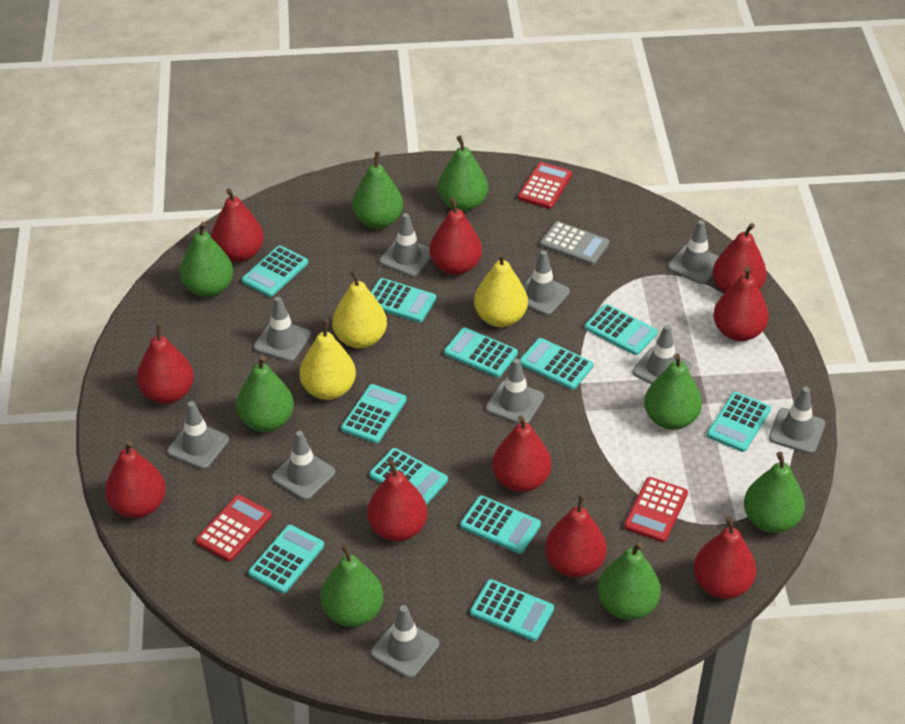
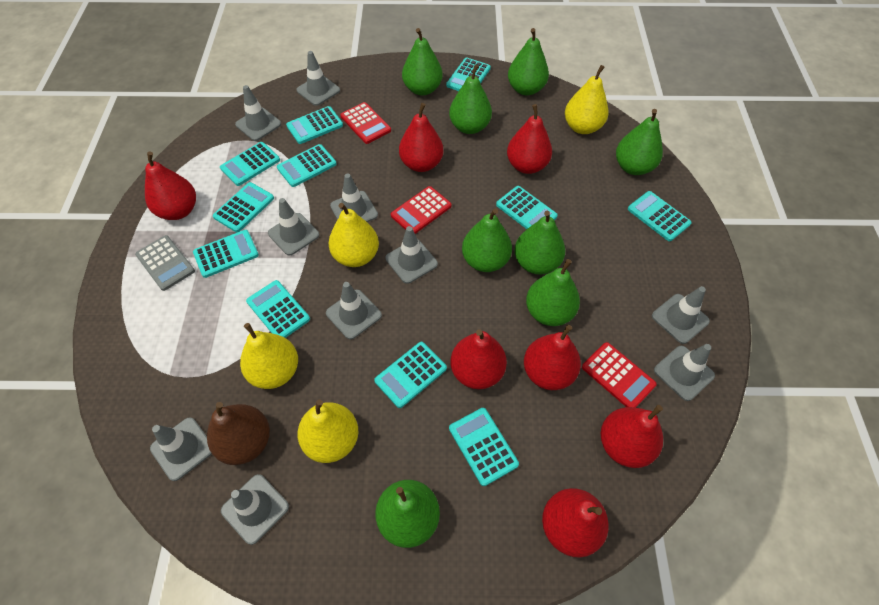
brown pear: 0 -> 1
red pear: 10 -> 7
yellow pear: 3 -> 4

